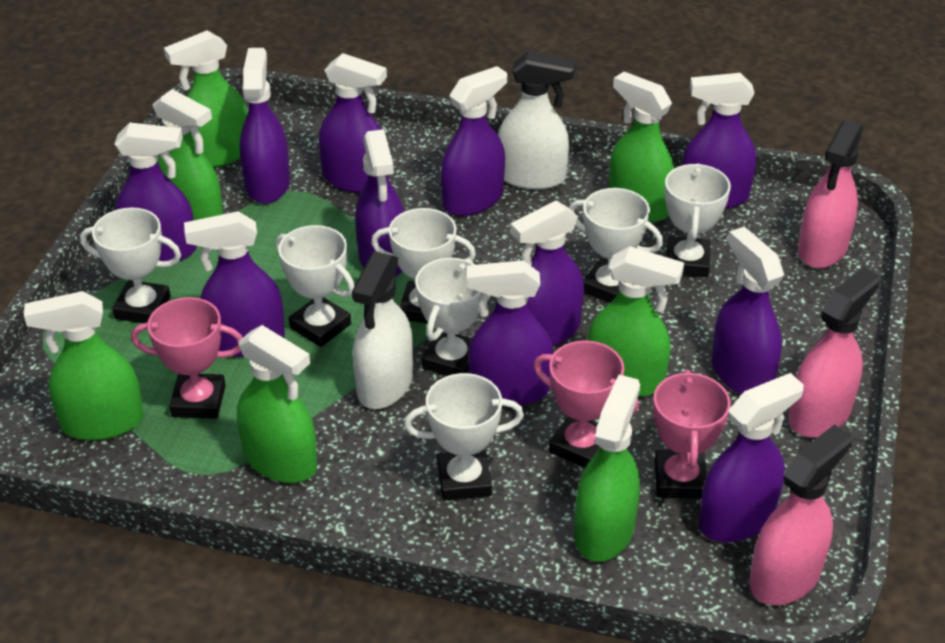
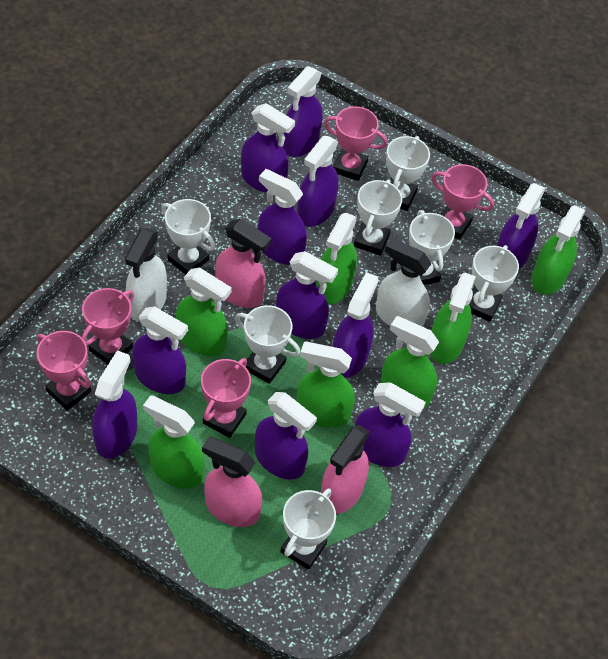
pink trophy: 3 -> 5

